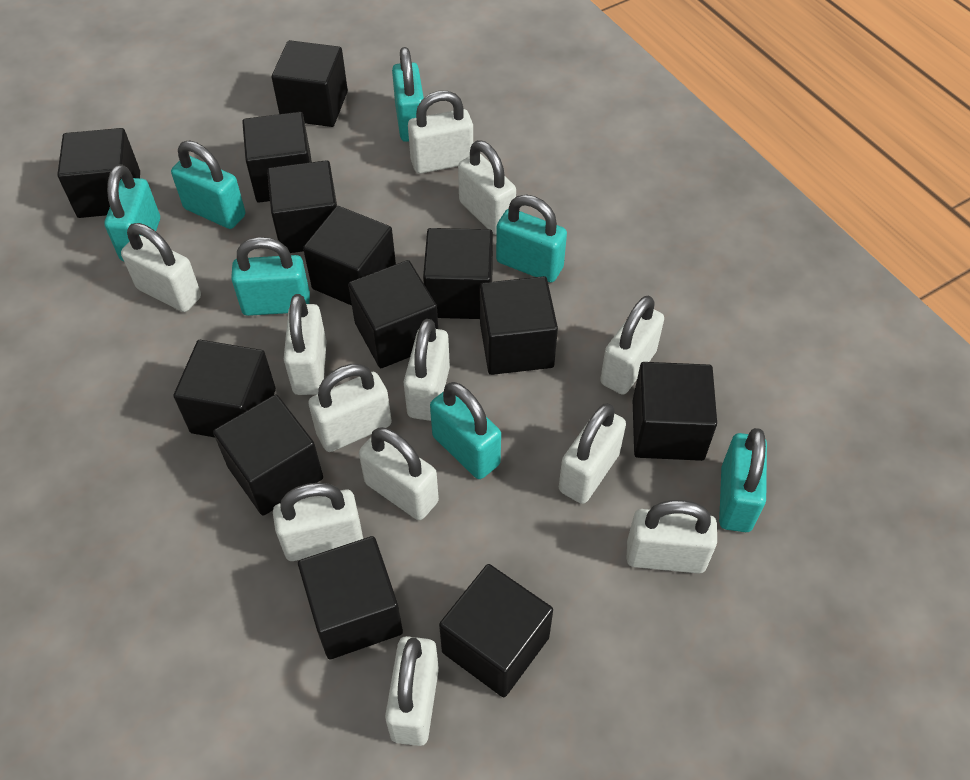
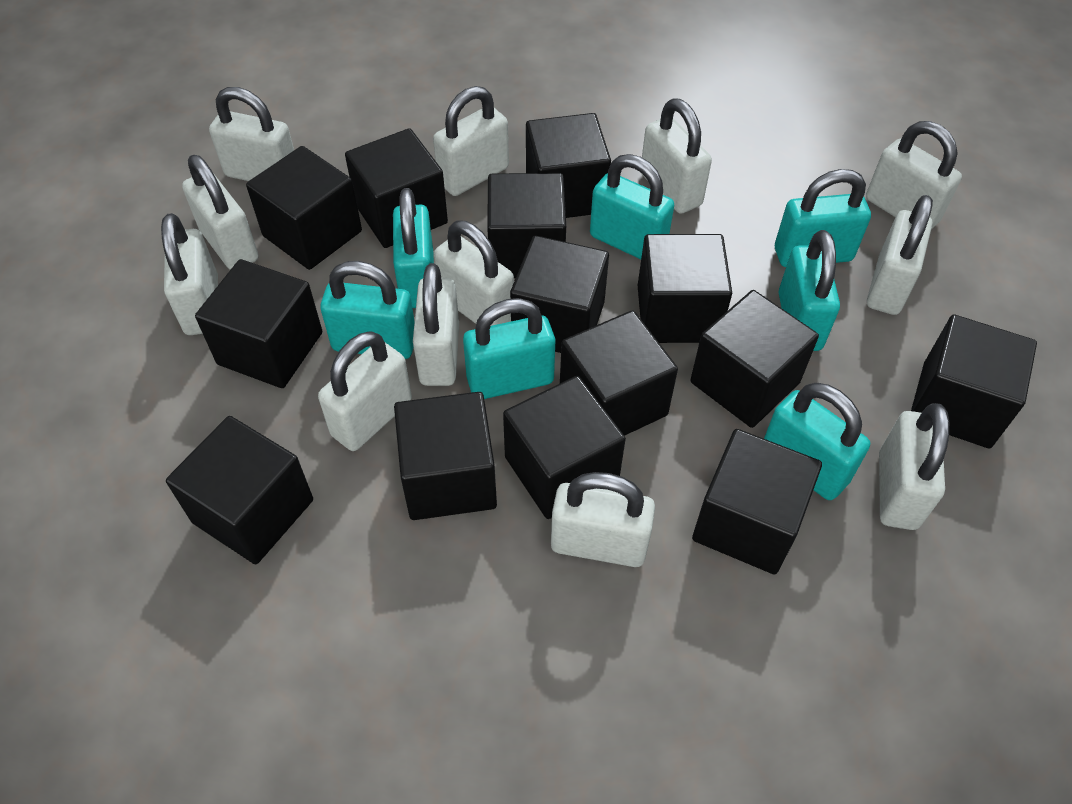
black cube: 13 -> 14

